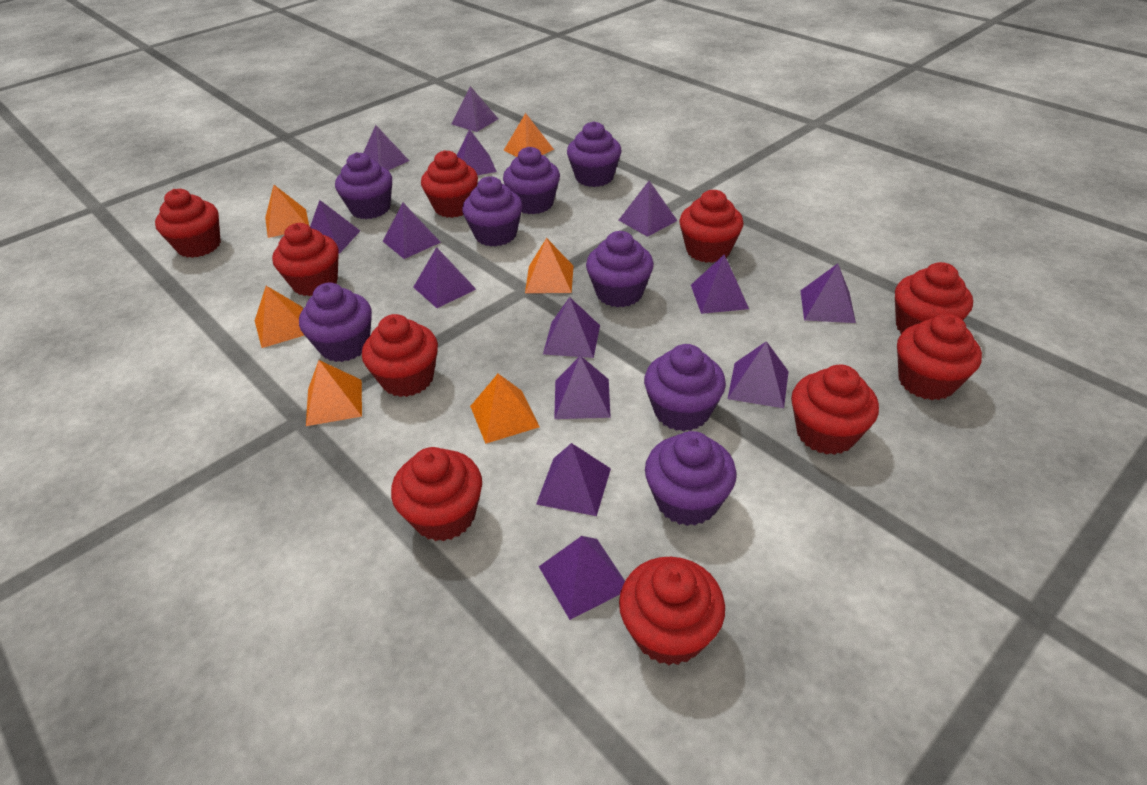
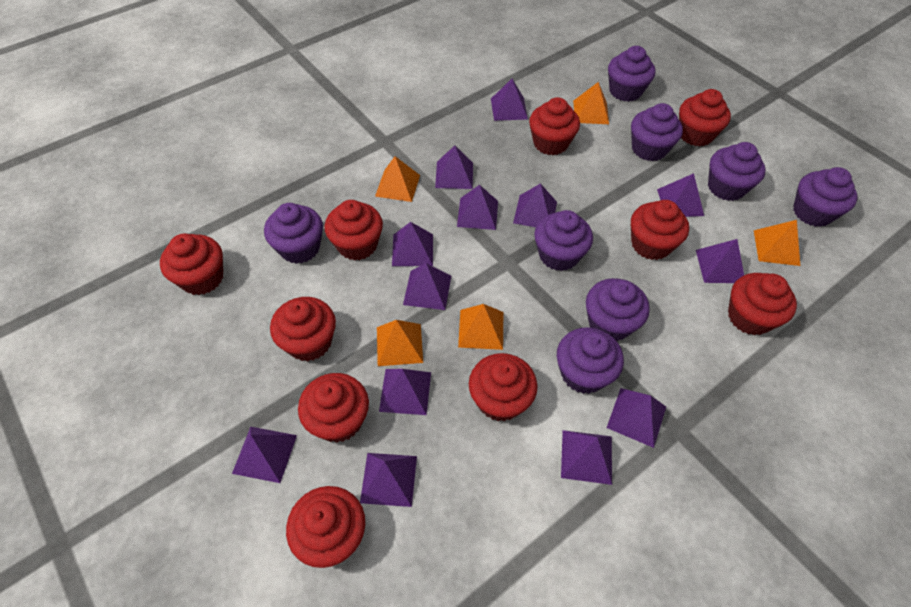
orange pyramid: 6 -> 5
purple pyramid: 14 -> 13

